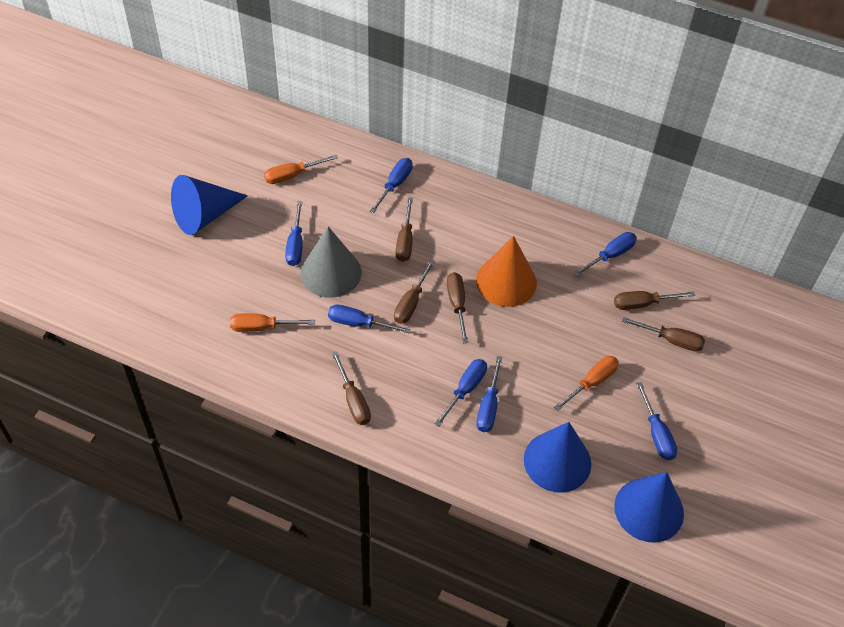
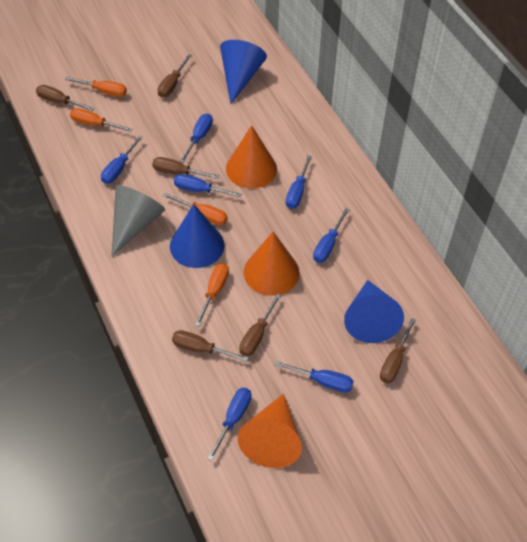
orange cone: 1 -> 3
orange screwdriver: 3 -> 4

